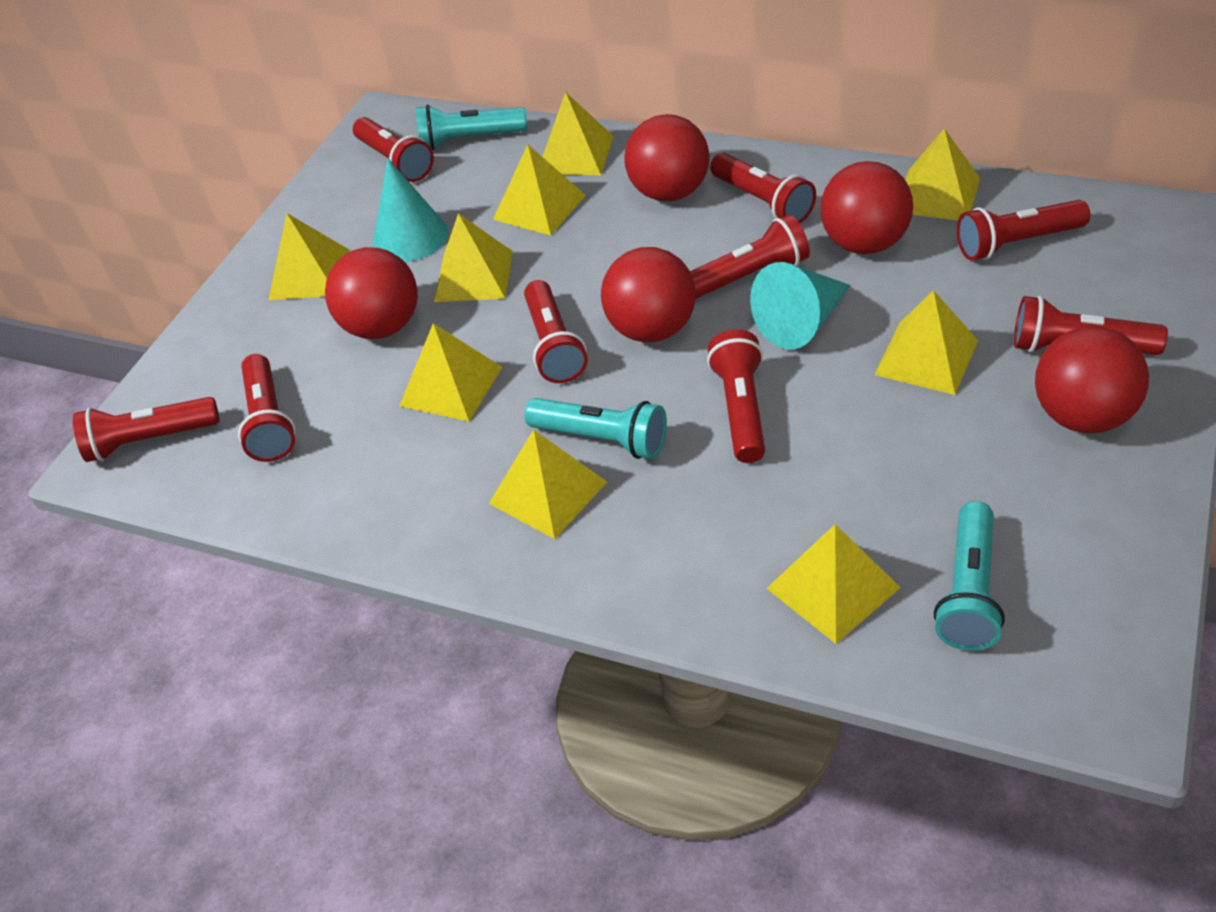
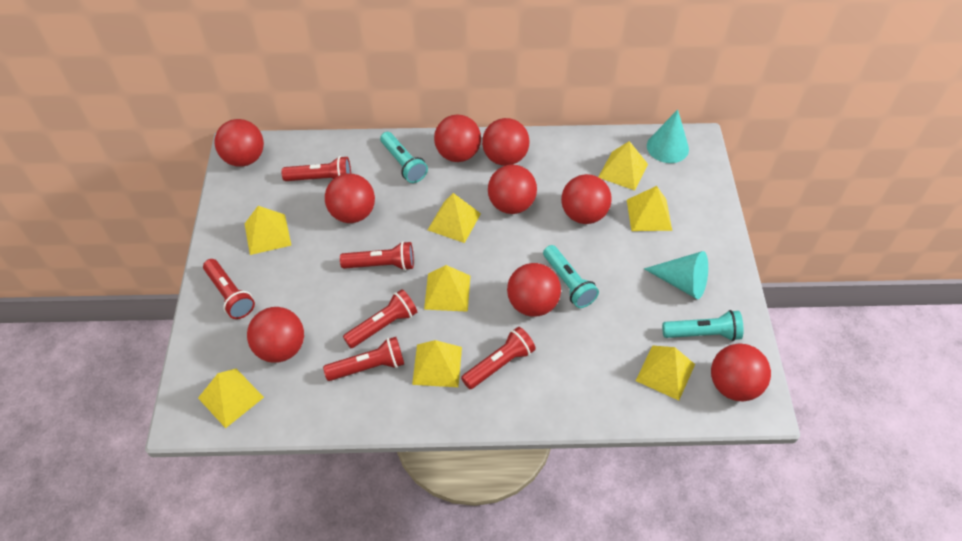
red ball: 5 -> 9
red flashlight: 9 -> 6
yellow pyramid: 9 -> 8

